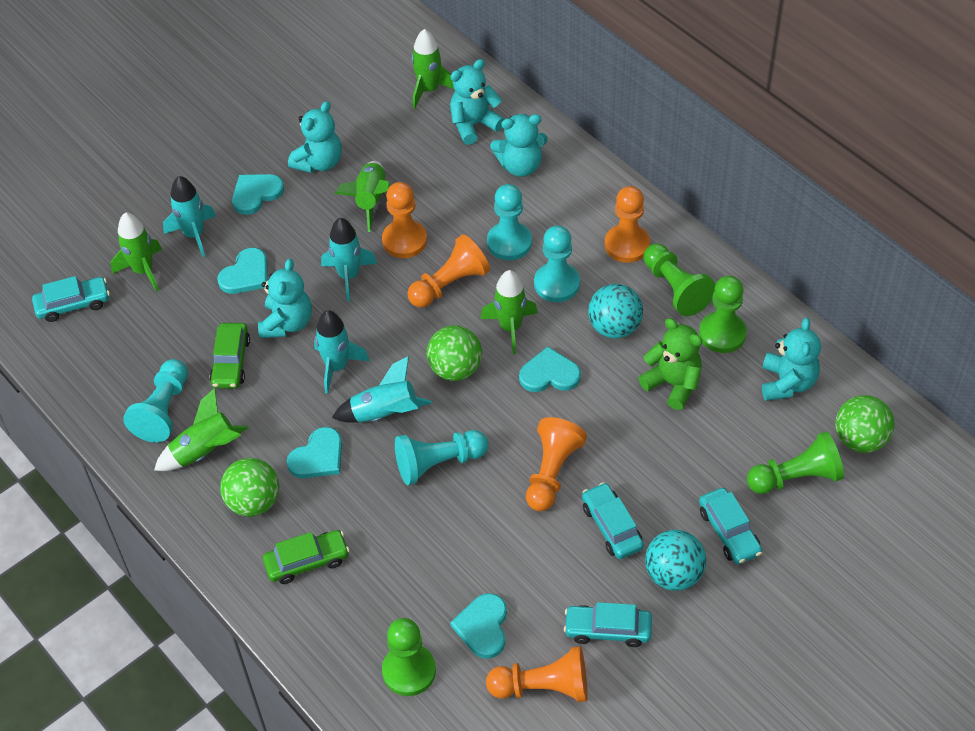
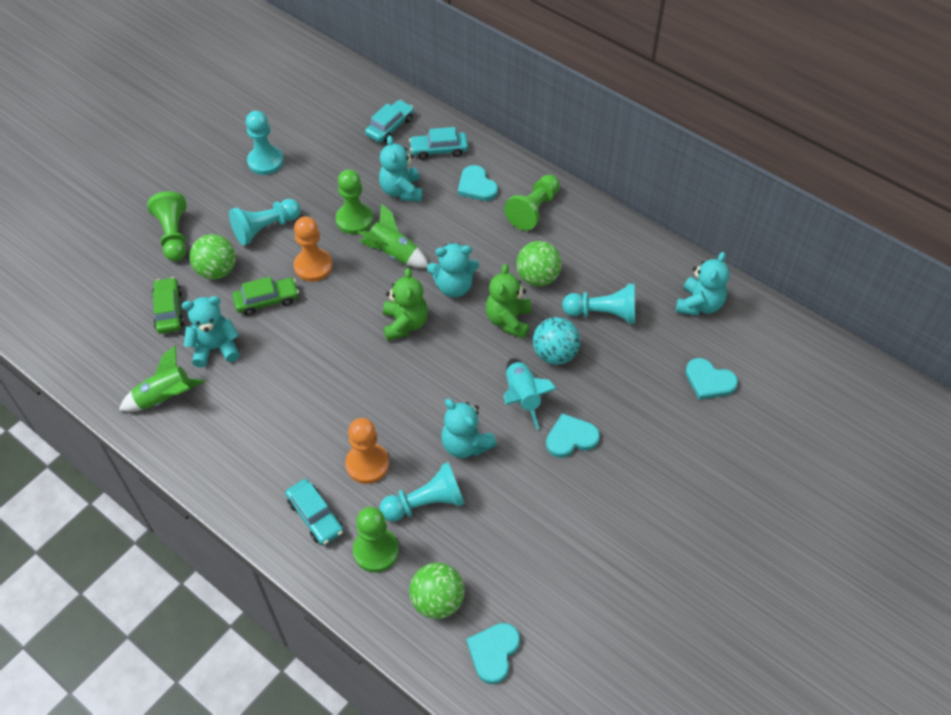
green rocket: 5 -> 2
green teddy bear: 1 -> 2
orange pawn: 5 -> 2
turquoise ball: 2 -> 1
turquoise car: 4 -> 3
turquoise heart: 5 -> 4
turquoise rocket: 4 -> 1

